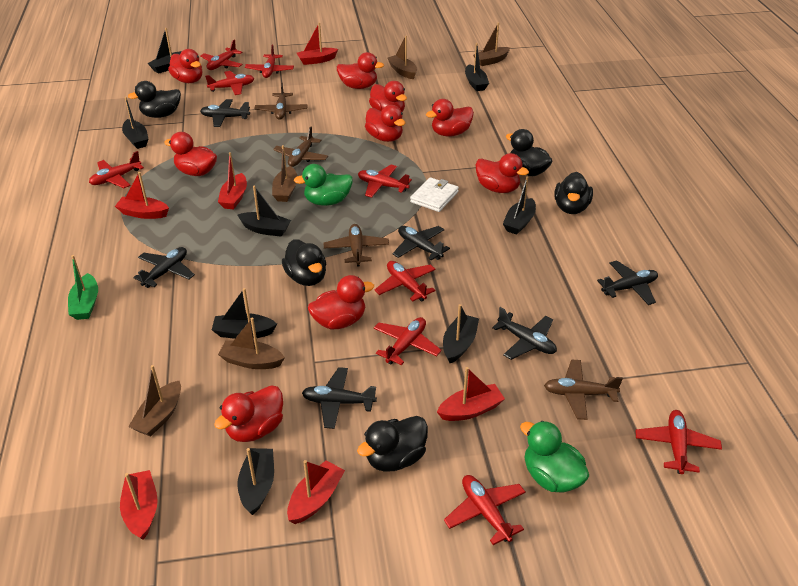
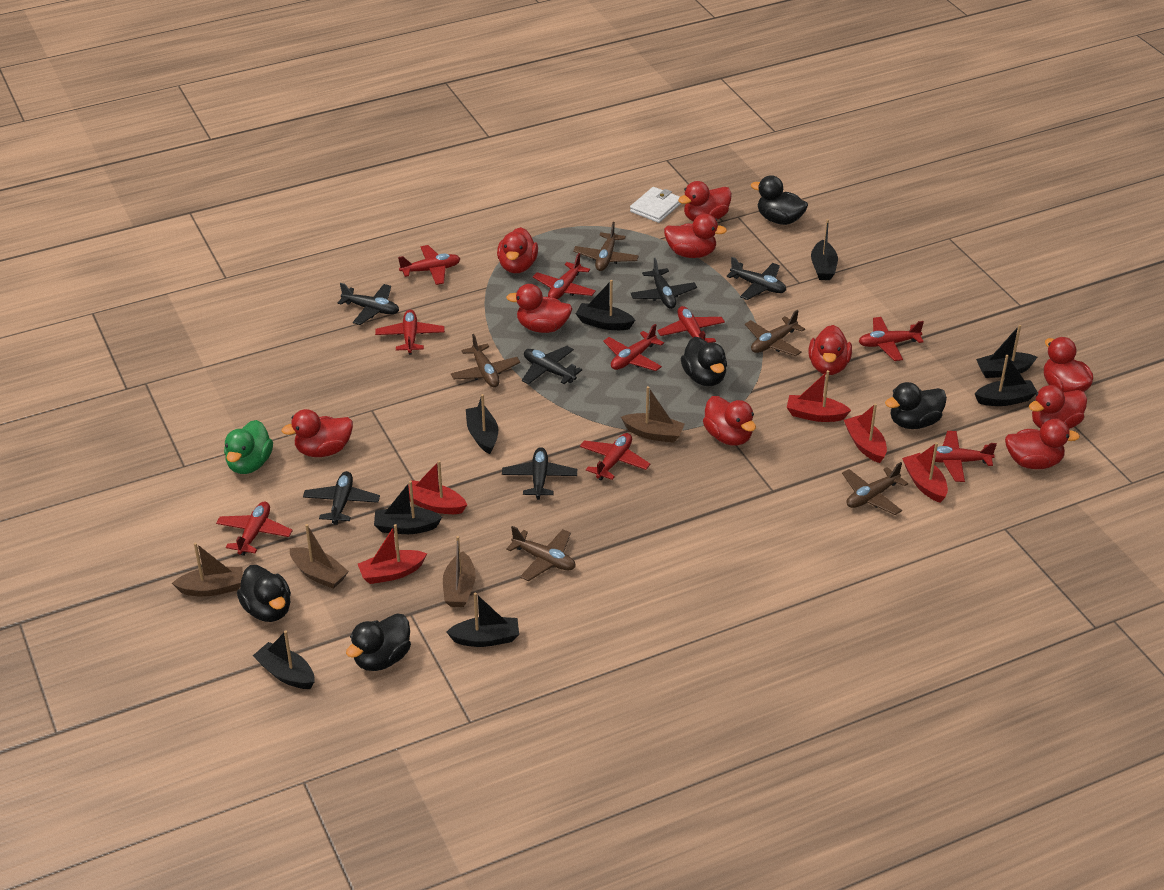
brown boat: 5 -> 4
brown plane: 4 -> 5
green boat: 1 -> 0
green duck: 2 -> 1
red boat: 6 -> 5
red duck: 9 -> 10

